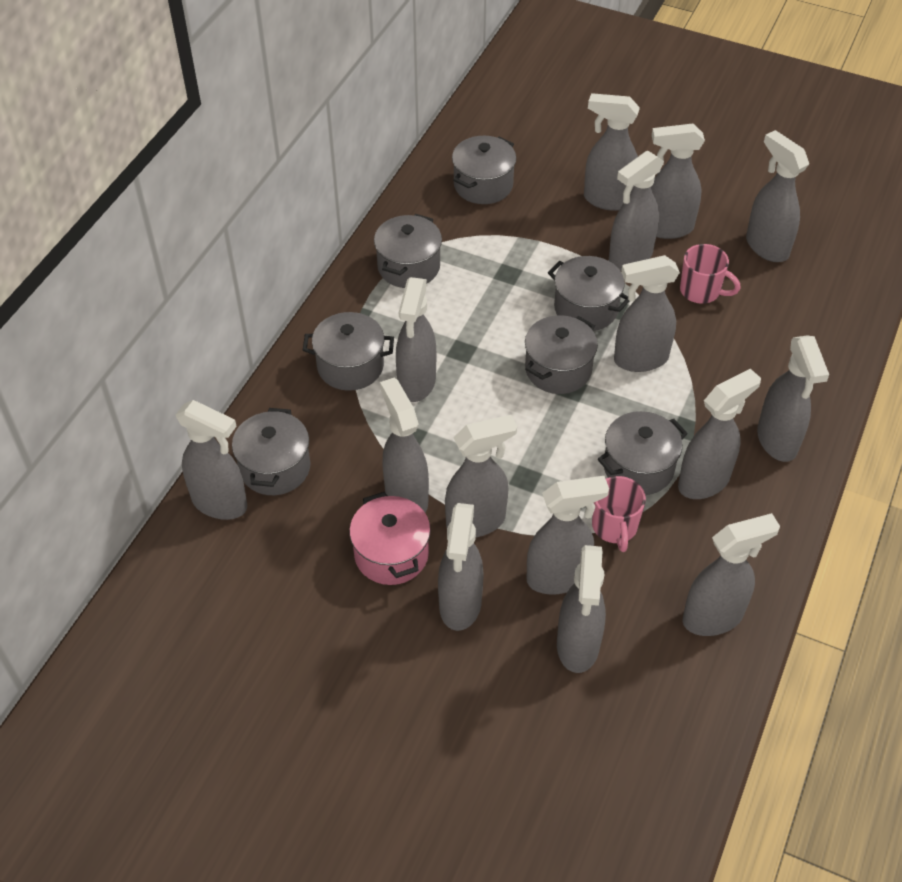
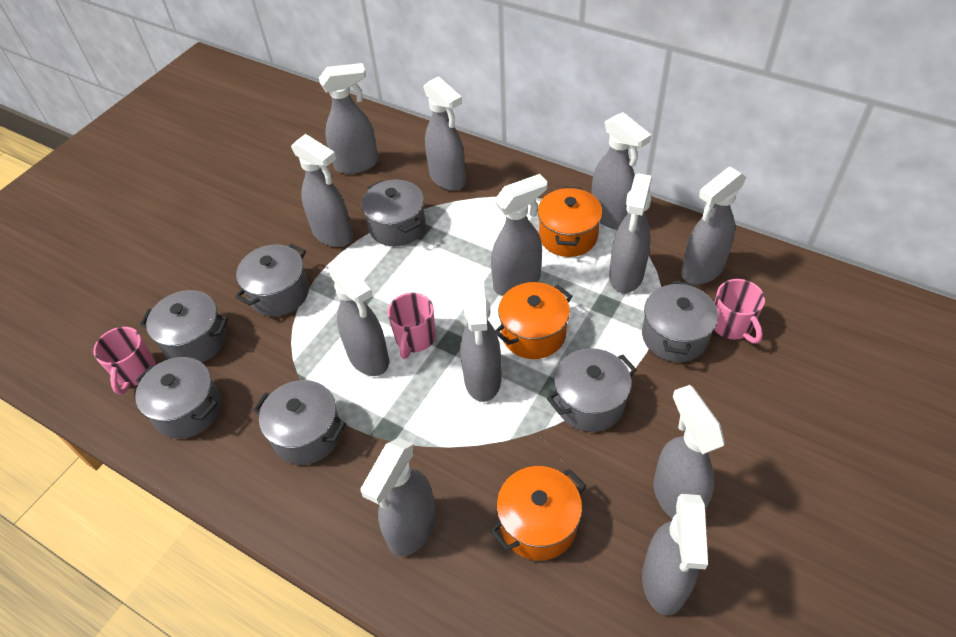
grey spray bottle: 15 -> 12
orange pot: 0 -> 3
pink mug: 2 -> 3
pink pot: 1 -> 0

